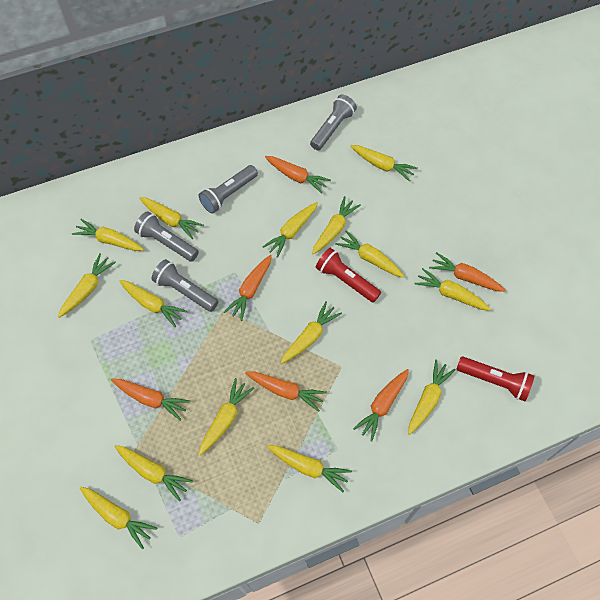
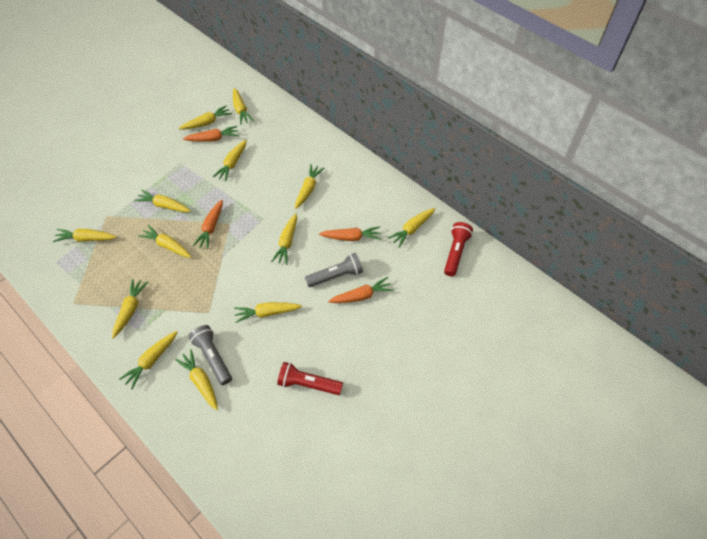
grey flashlight: 4 -> 2
orange carrot: 6 -> 4
yellow carrot: 15 -> 13

